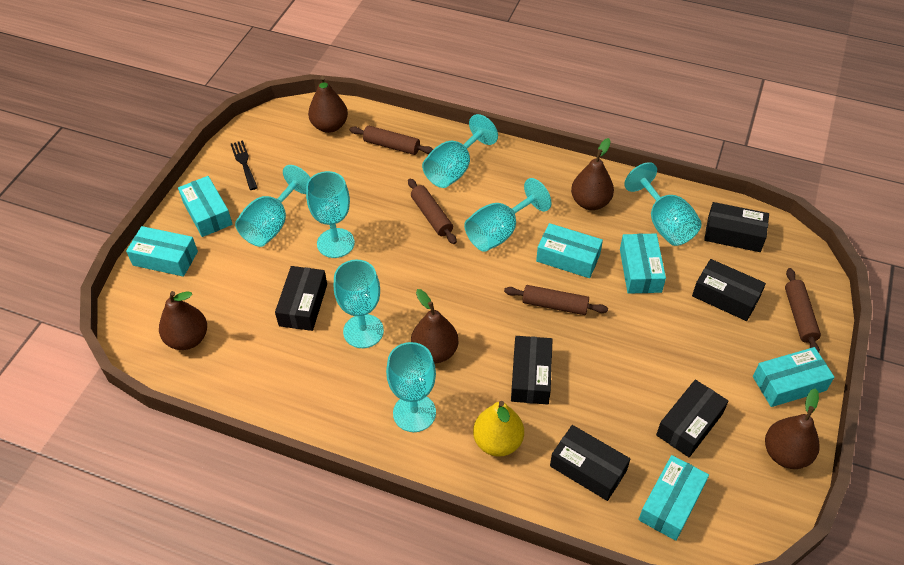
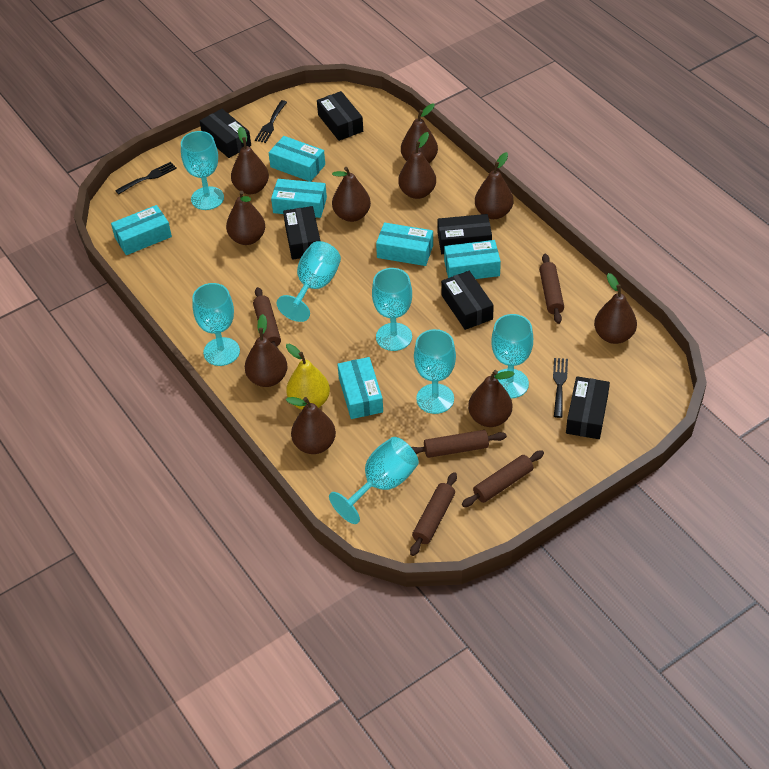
black fork: 1 -> 3
brown pear: 5 -> 10
brown rolling pin: 4 -> 5

